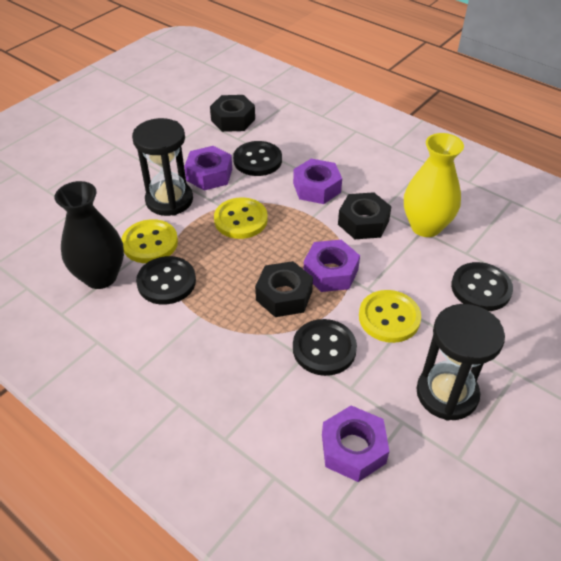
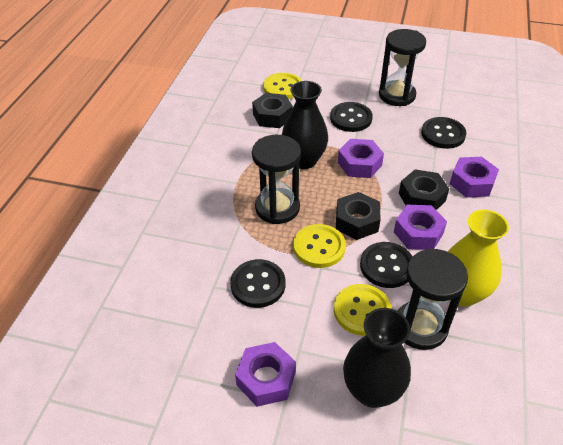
black hourglass: 2 -> 3
black vase: 1 -> 2

